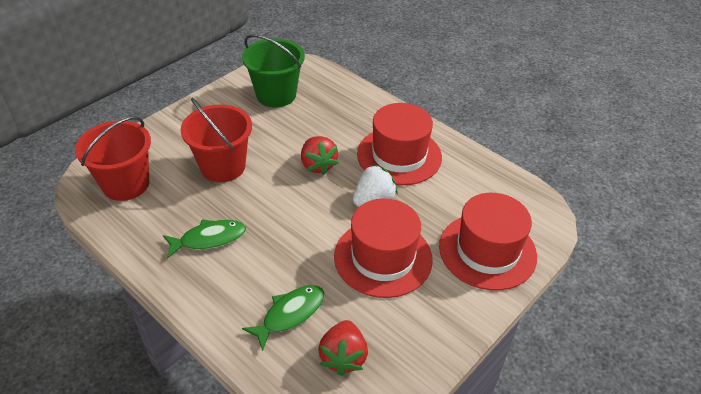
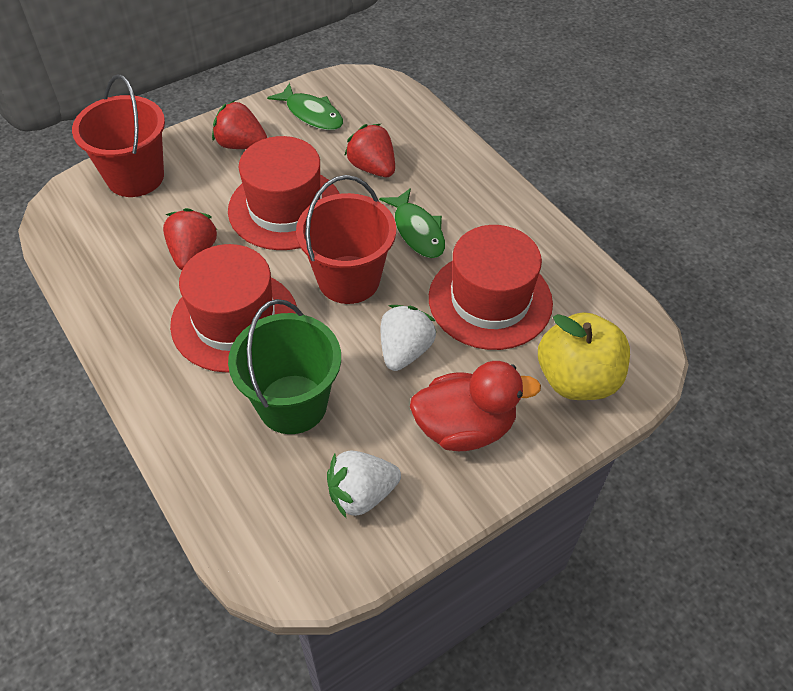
red duck: 0 -> 1
red strawberry: 2 -> 3
white strawberry: 1 -> 2
yellow apple: 0 -> 1

